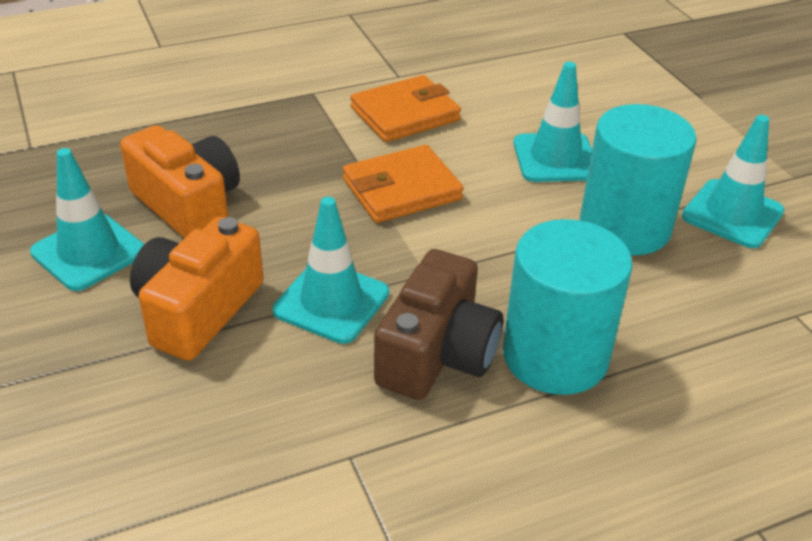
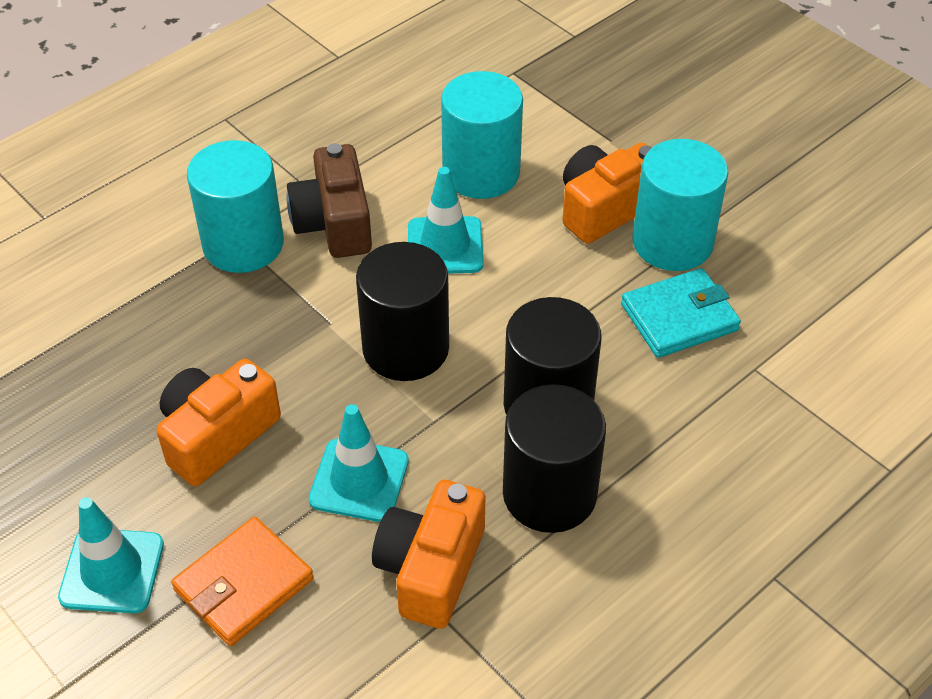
black cylinder: 0 -> 3
orange camera: 2 -> 3
orange wallet: 2 -> 1
turquoise cylinder: 2 -> 3
turquoise traffic cone: 4 -> 3
turquoise wallet: 0 -> 1

